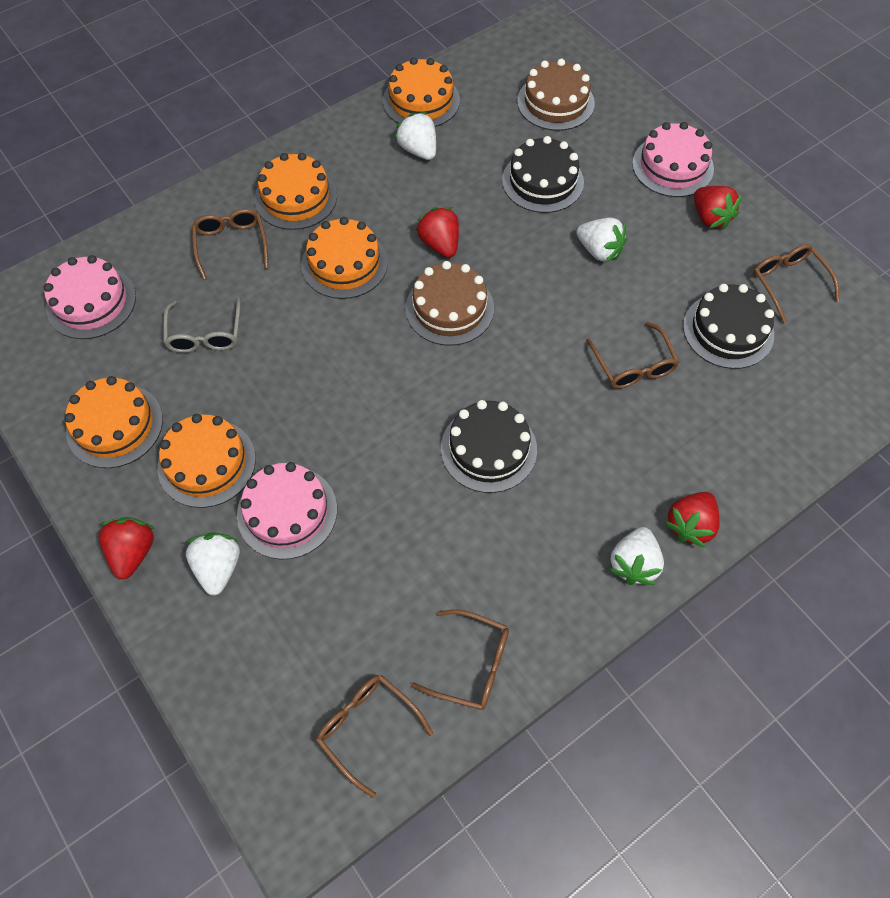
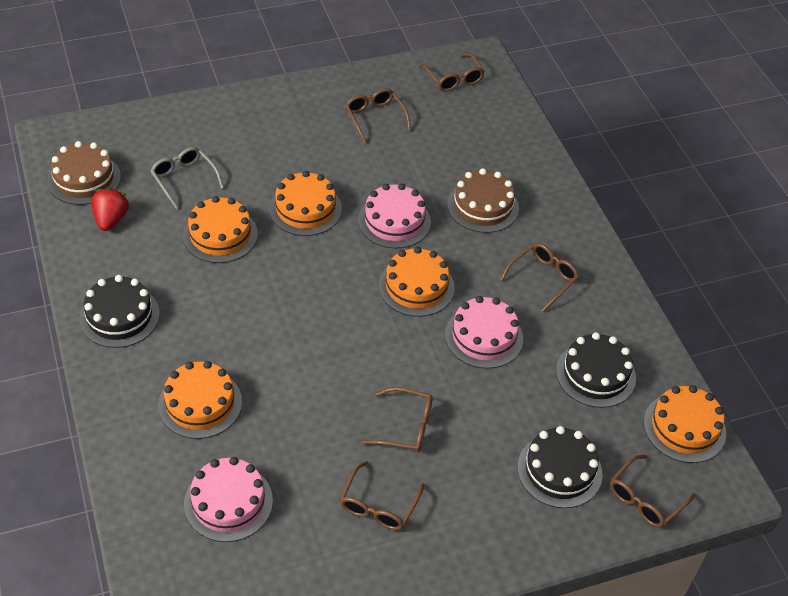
brown glasses: 5 -> 6
red strawberry: 4 -> 1
white strawberry: 4 -> 0

